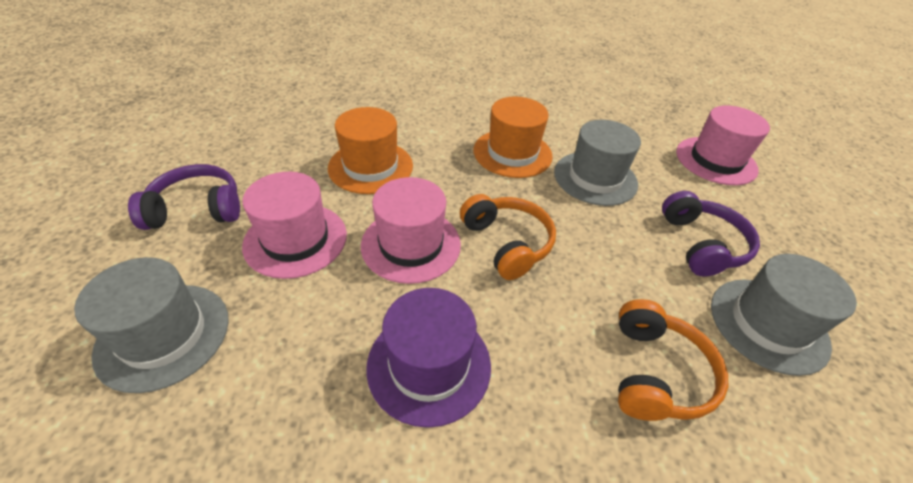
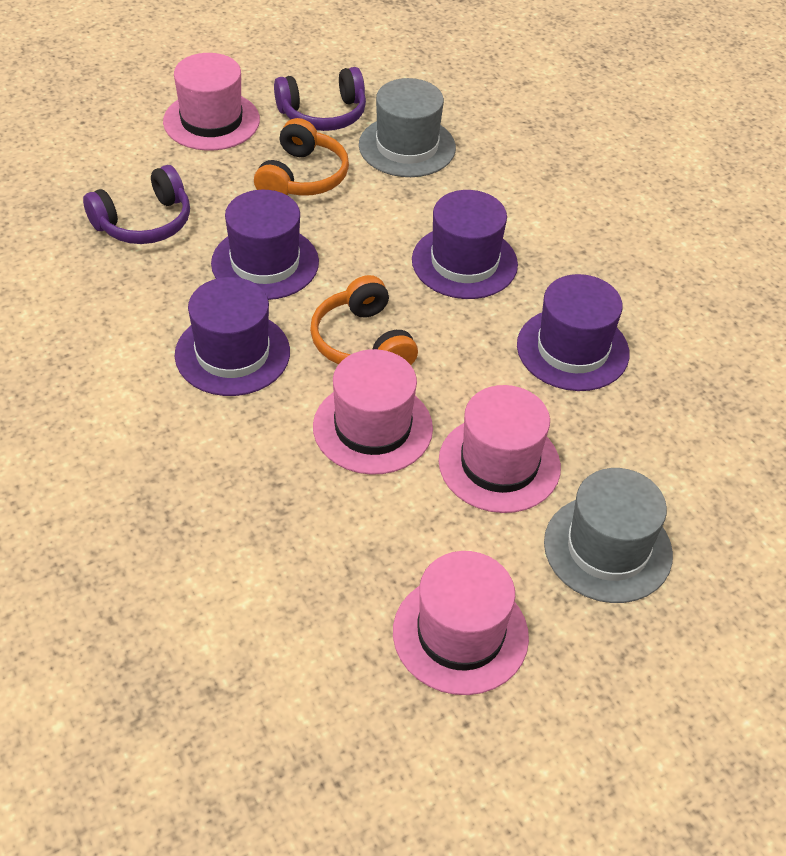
grey hat: 3 -> 2
orange hat: 2 -> 0
pink hat: 3 -> 4
purple hat: 1 -> 4

